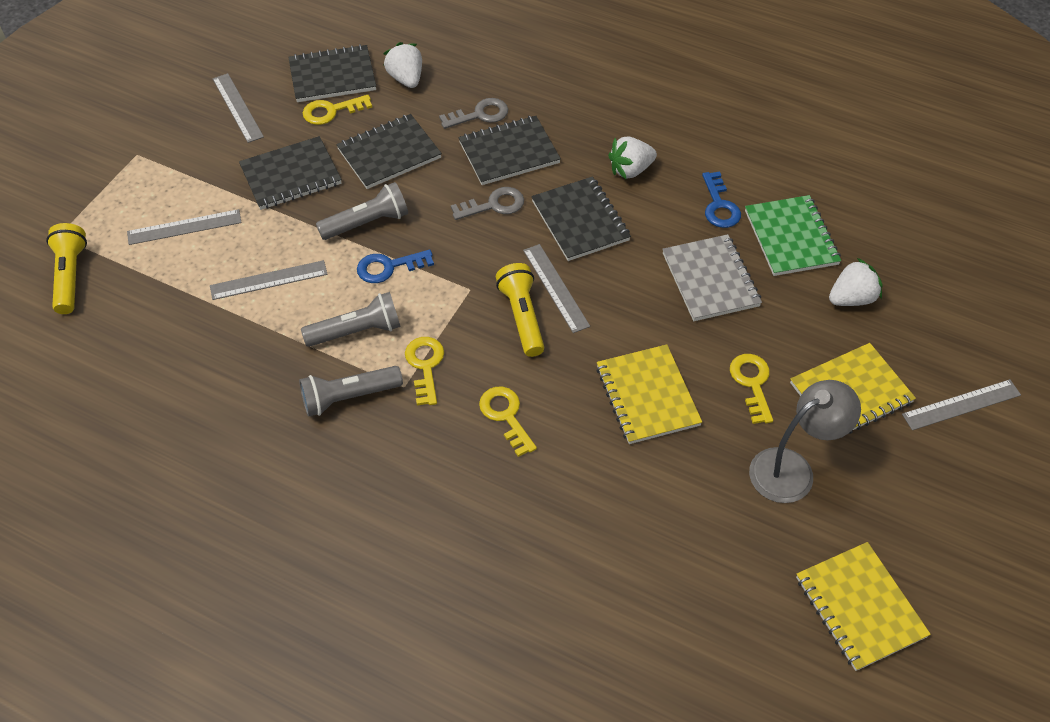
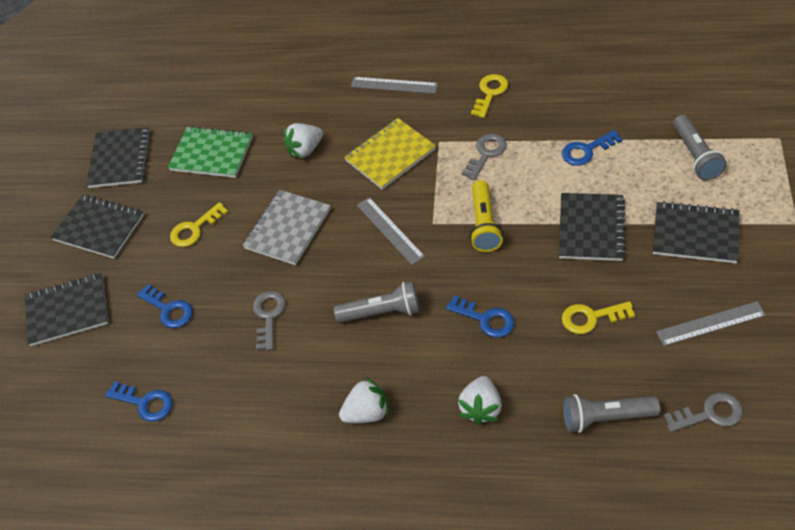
blue key: 2 -> 4
grey key: 2 -> 3
grey lamp: 1 -> 0
grey ruler: 5 -> 3
yellow flashlight: 2 -> 1
yellow key: 4 -> 3
yellow notebook: 3 -> 1

